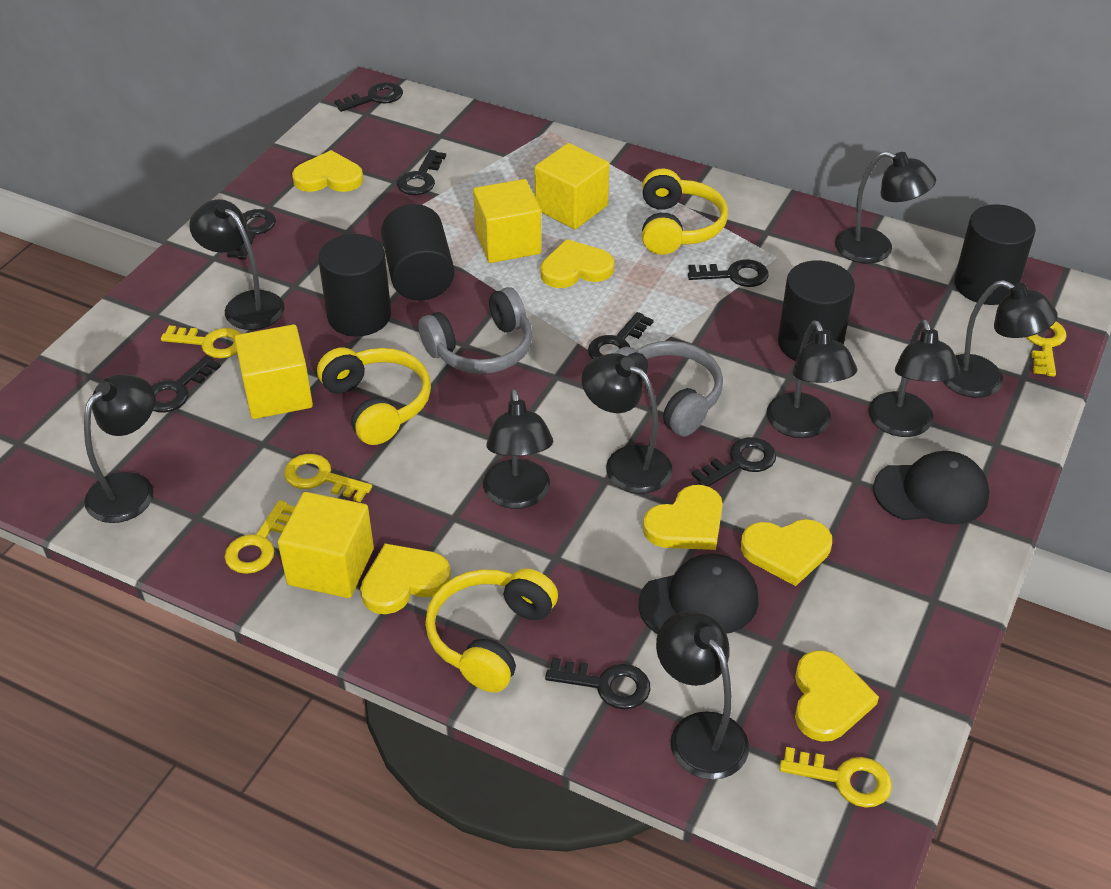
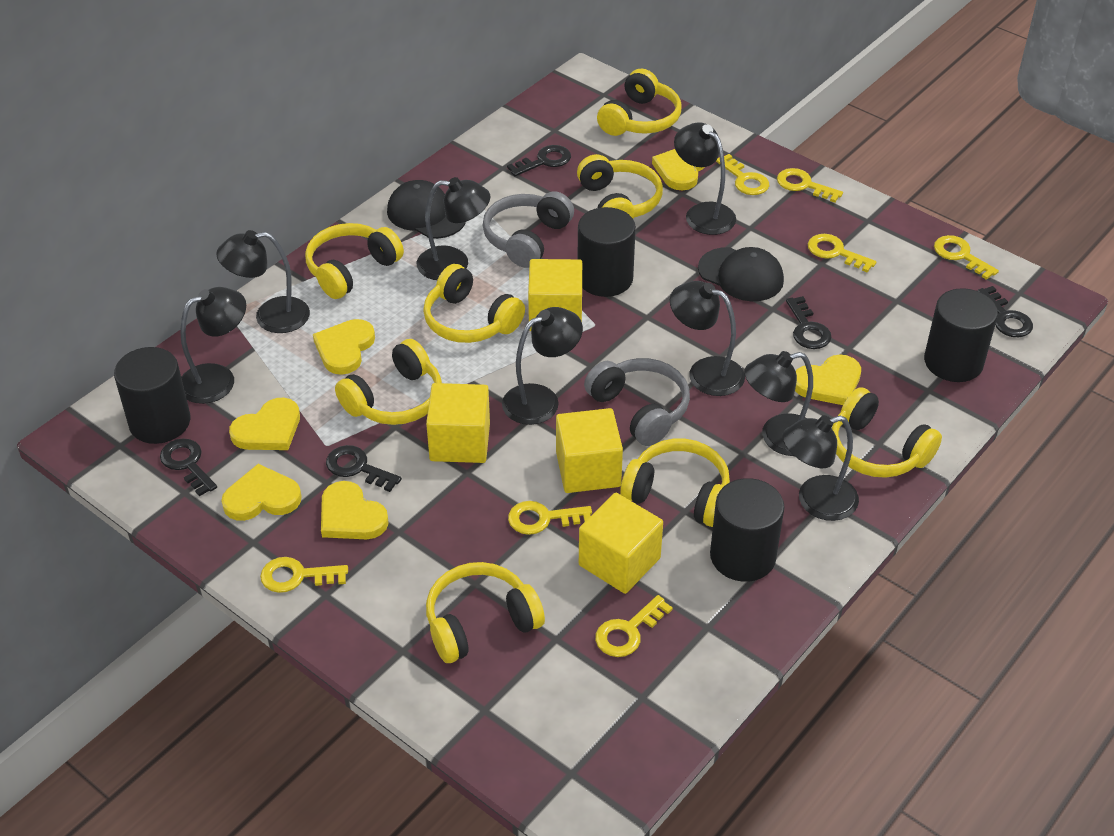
black key: 8 -> 5
black lamp: 9 -> 8
yellow headphones: 3 -> 8
yellow key: 5 -> 7

